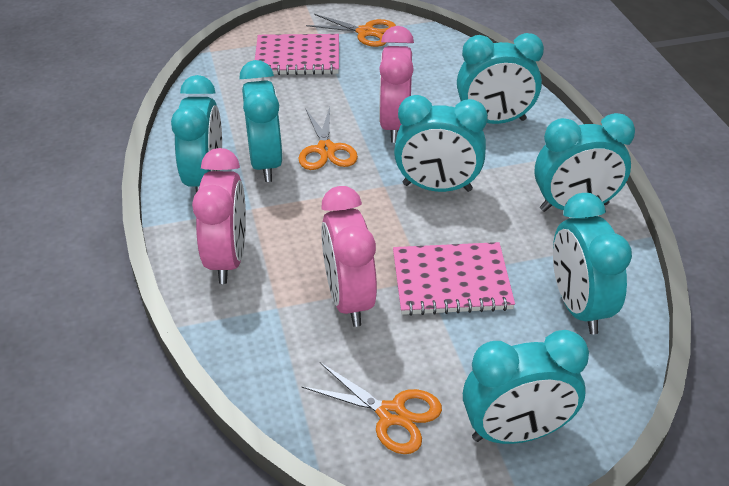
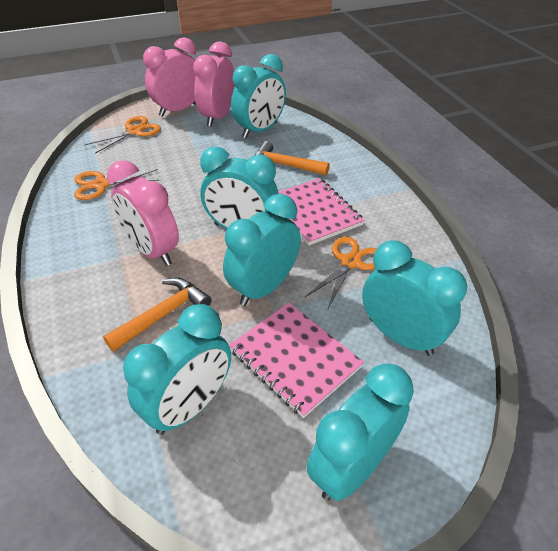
orange hammer: 0 -> 2
turquoise clock: 7 -> 6

